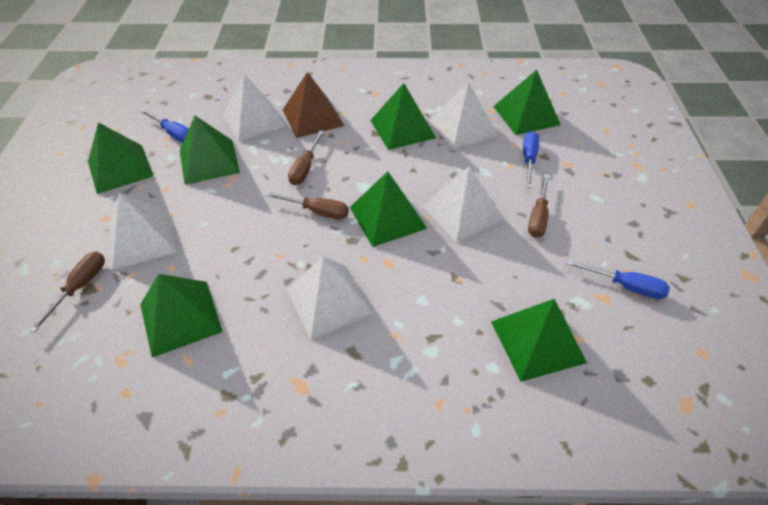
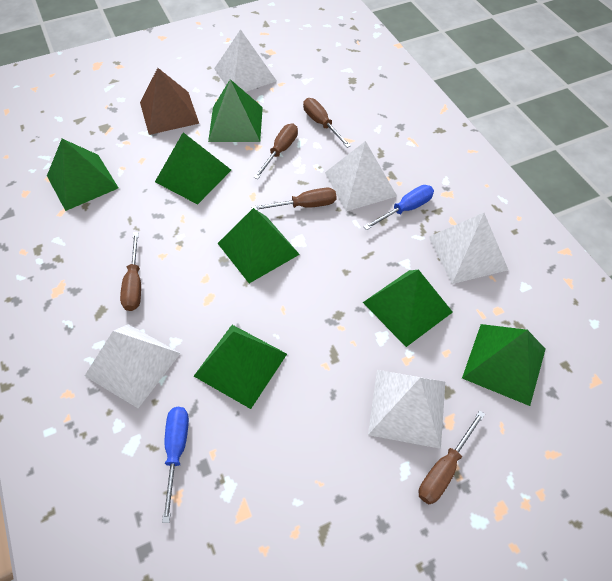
blue screwdriver: 3 -> 2
brown screwdriver: 4 -> 5

